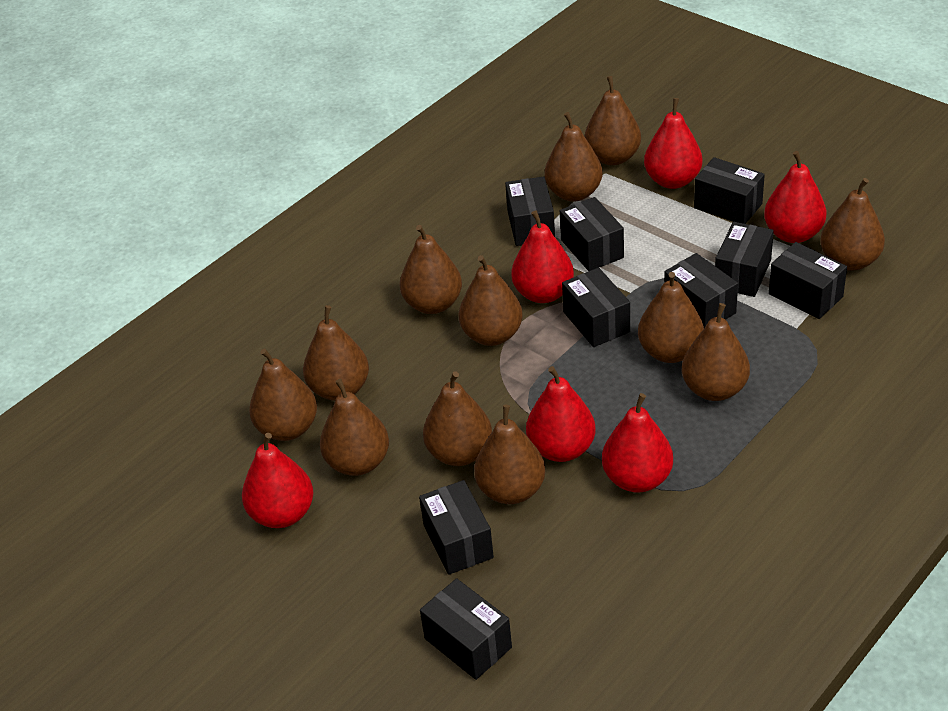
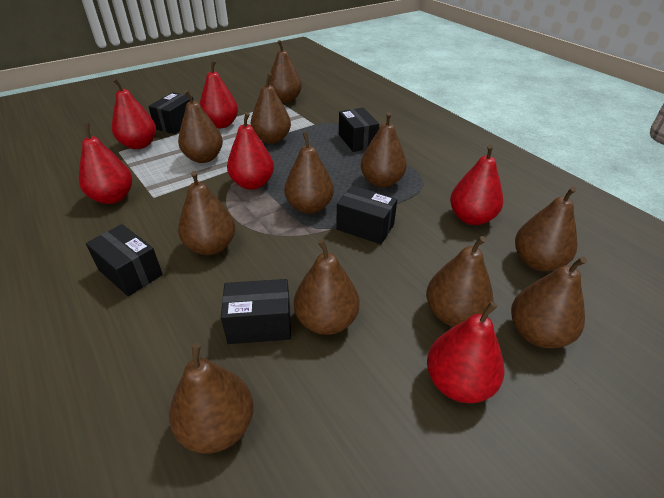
black box: 9 -> 5
brown pear: 12 -> 11

